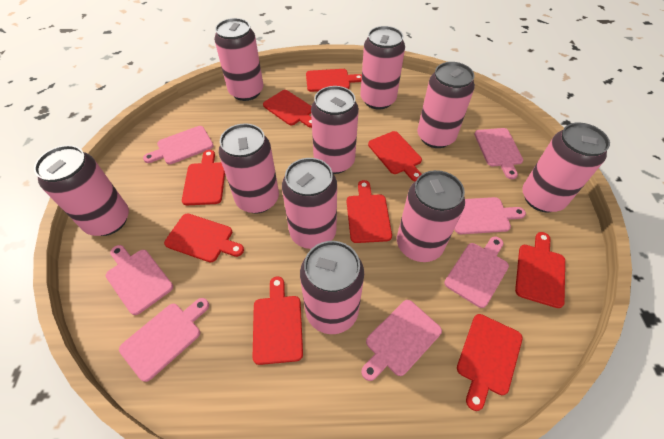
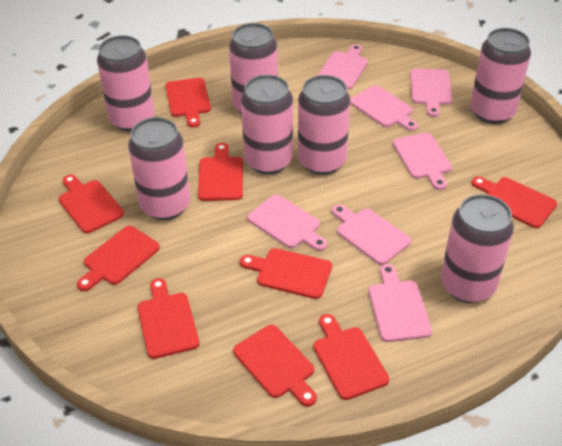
pink can: 10 -> 7

